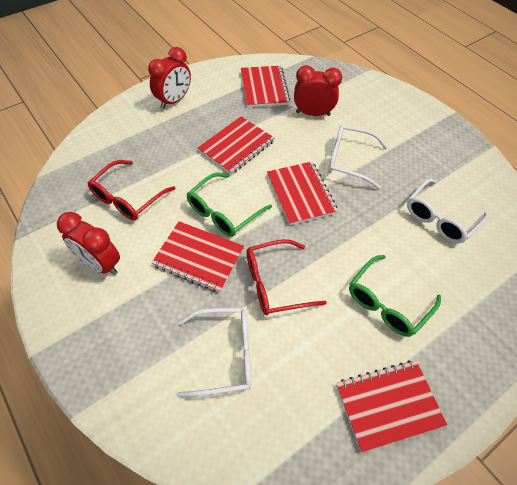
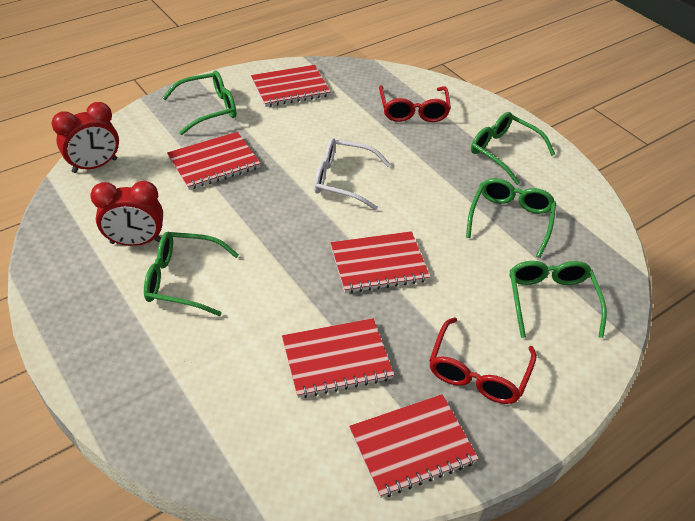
green glasses: 2 -> 5
red clock: 3 -> 2
white glasses: 3 -> 1

